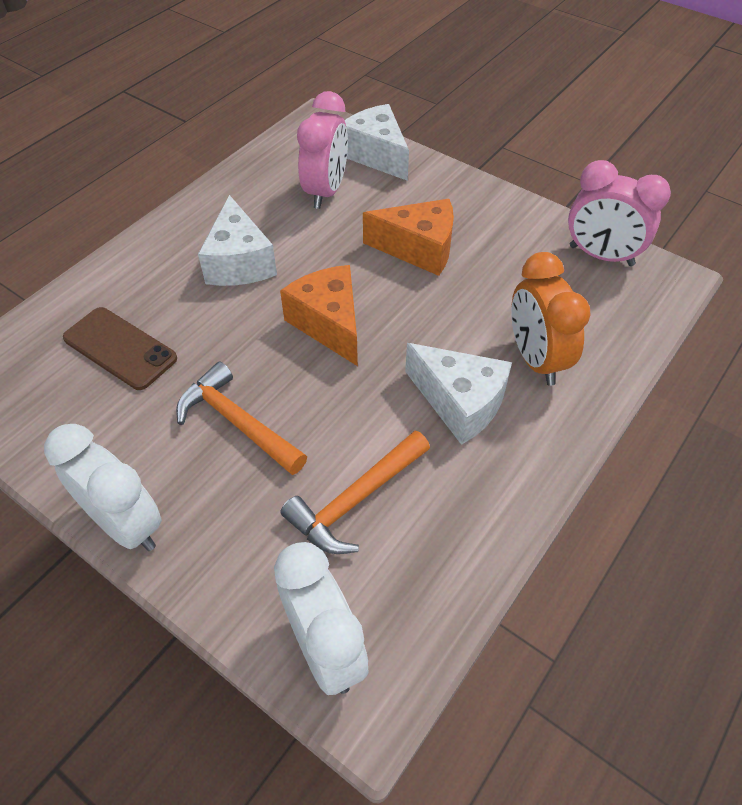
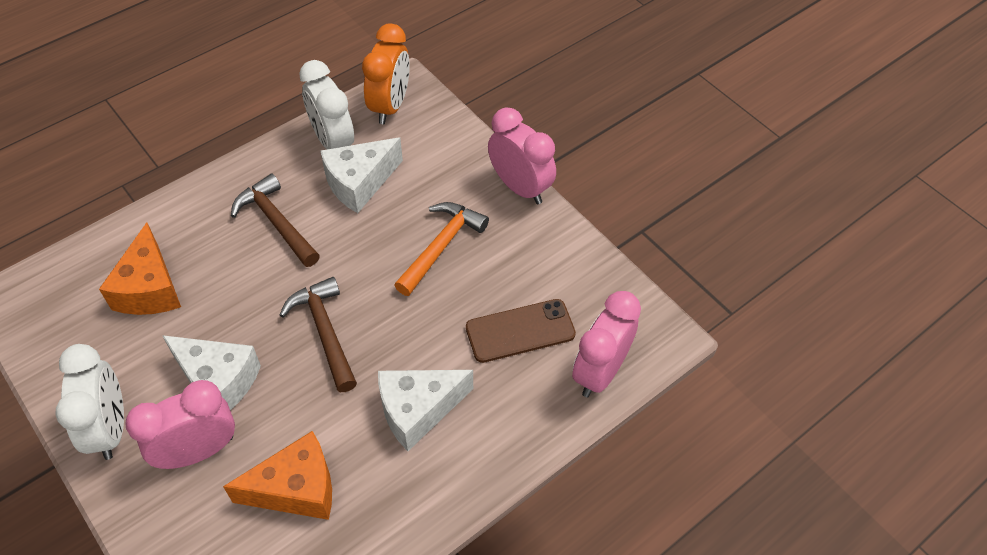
brown hammer: 0 -> 2
orange hammer: 2 -> 1
pink clock: 2 -> 3

